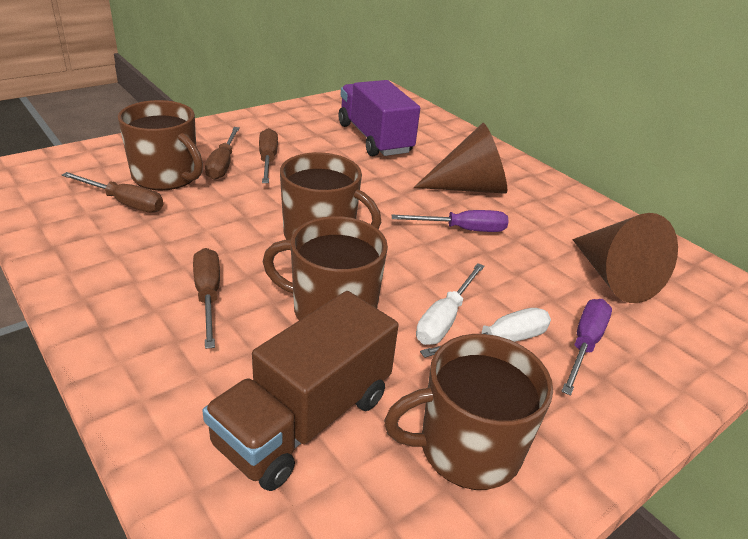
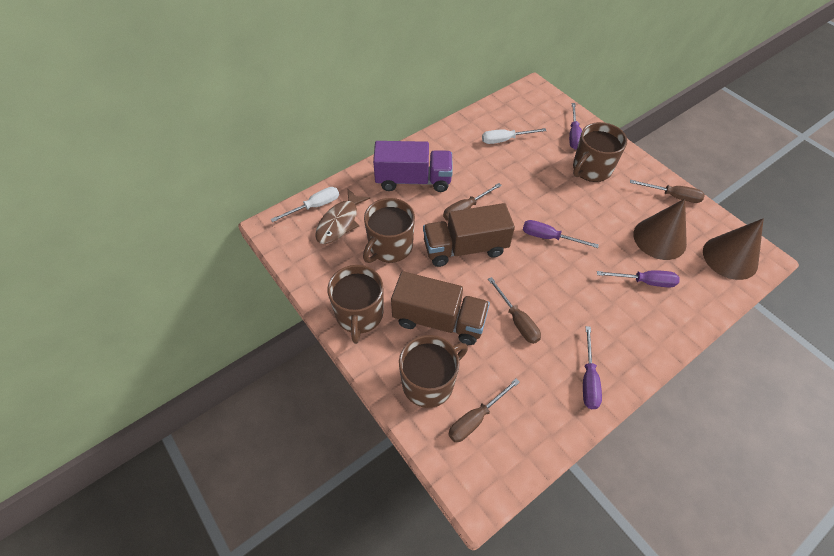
brown fish: 0 -> 1
brown truck: 1 -> 2
purple screwdriver: 2 -> 4

